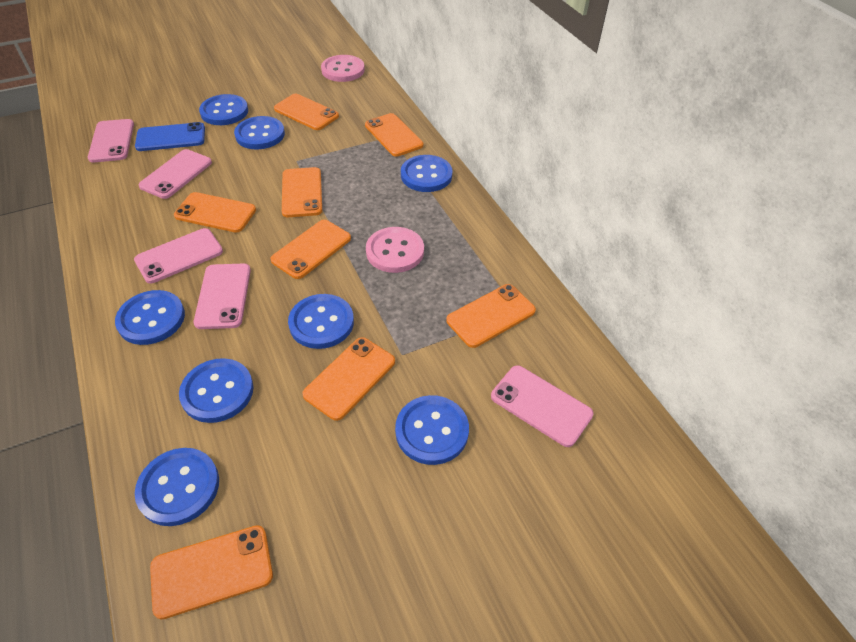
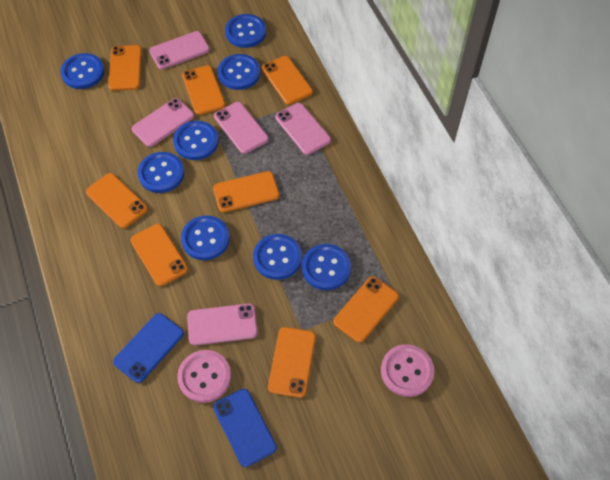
blue phone: 1 -> 2

